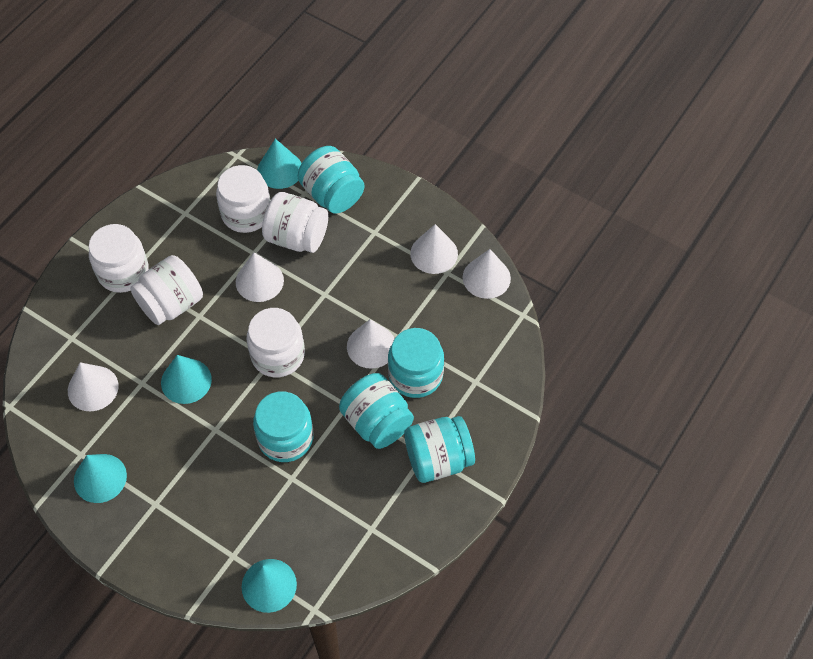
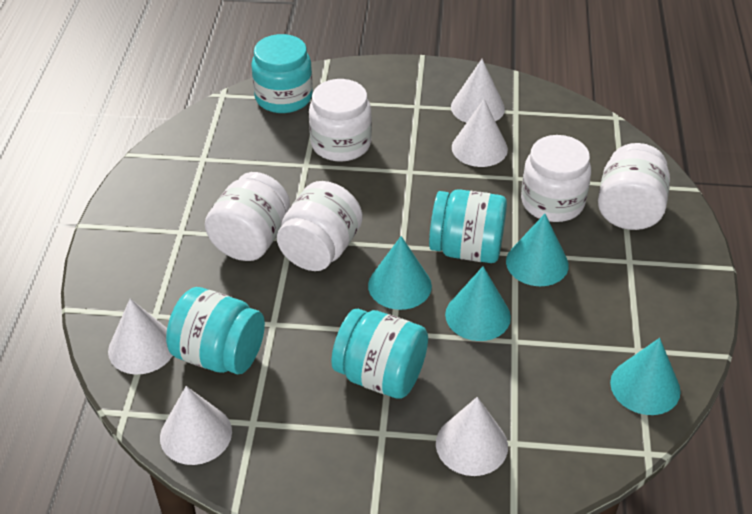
turquoise jar: 5 -> 4

